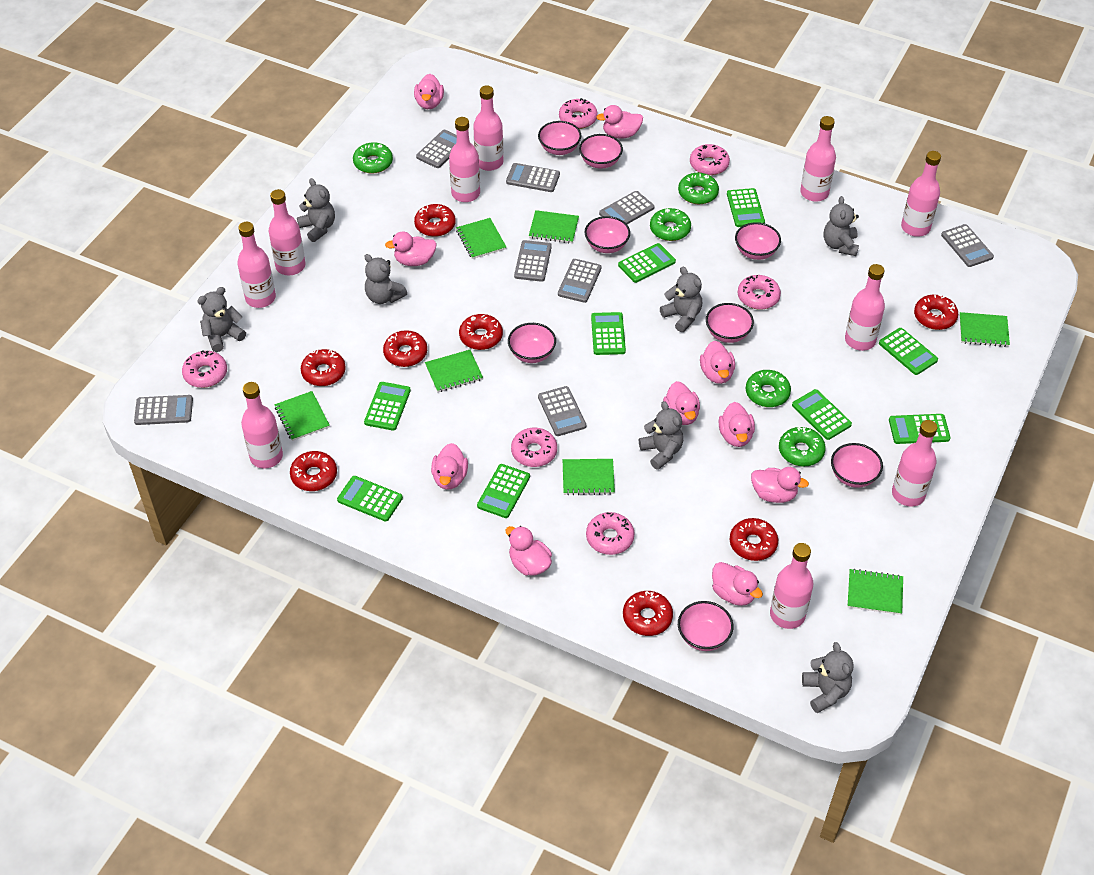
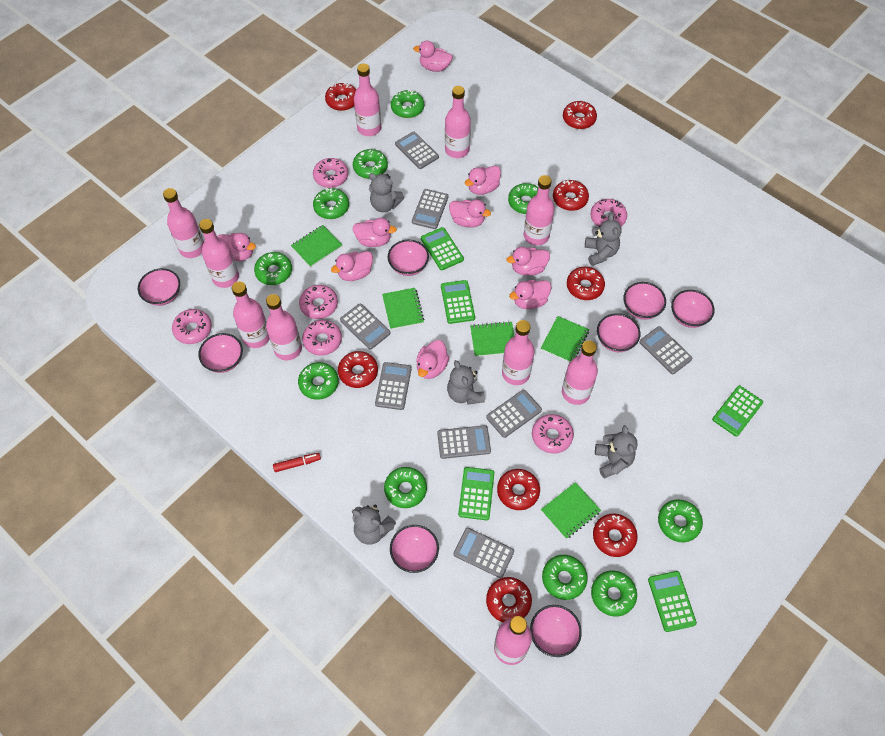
green calculator: 9 -> 5
green donut: 5 -> 10
green notebook: 7 -> 5
grey teddy bear: 7 -> 5
pink duck: 10 -> 9
red marker: 0 -> 1

